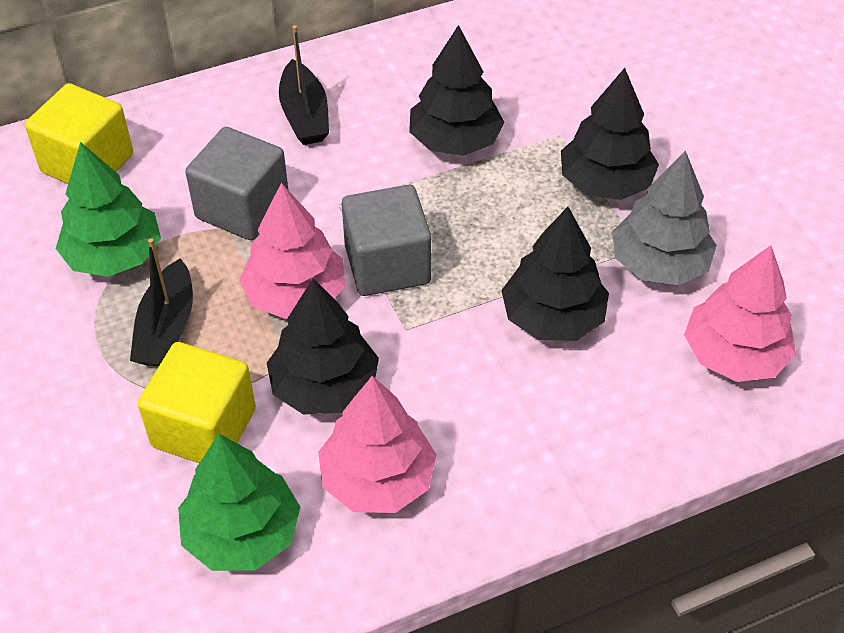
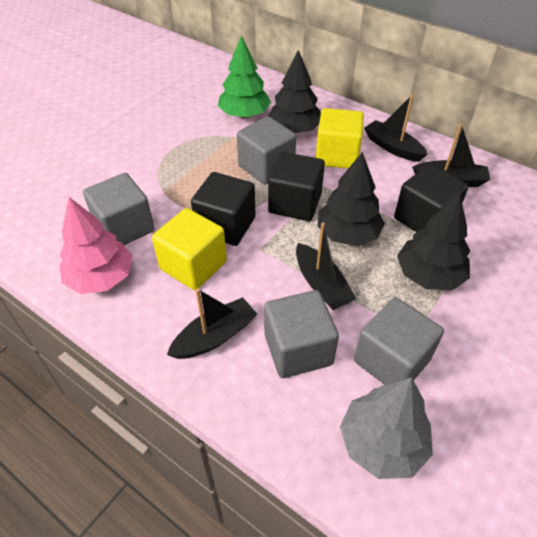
black boat: 2 -> 4
black cube: 0 -> 3
black tree: 4 -> 3
green tree: 2 -> 1
grey cube: 2 -> 4
pink tree: 3 -> 1

